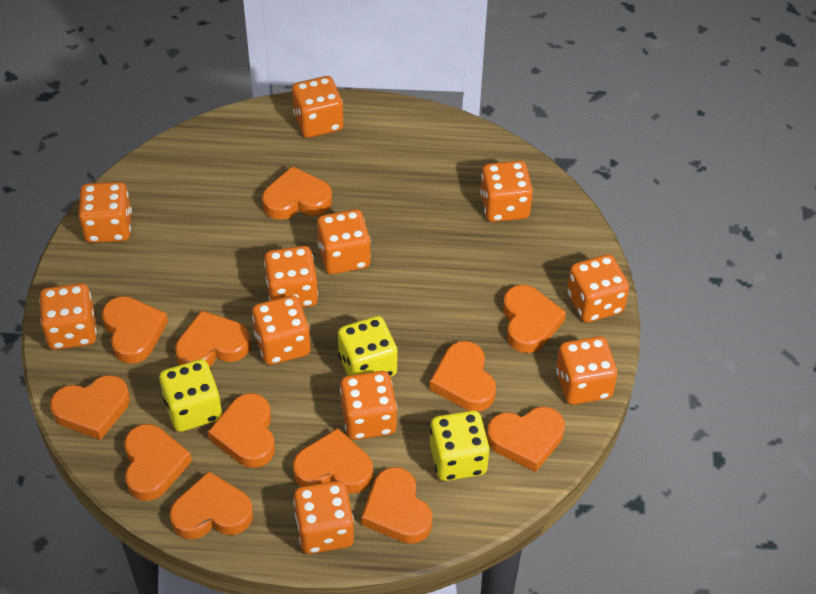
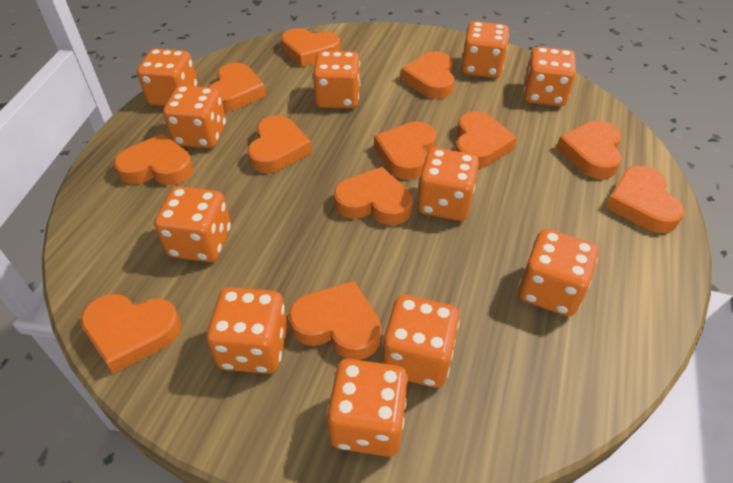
yellow dice: 3 -> 0

